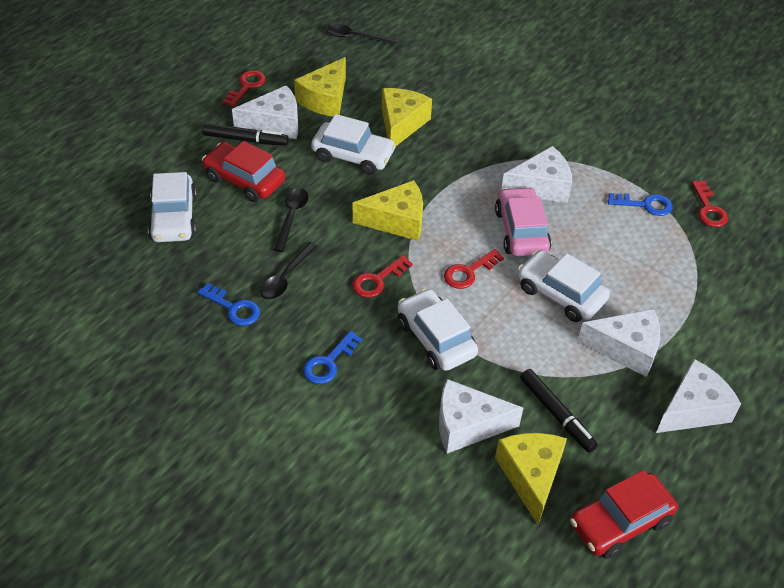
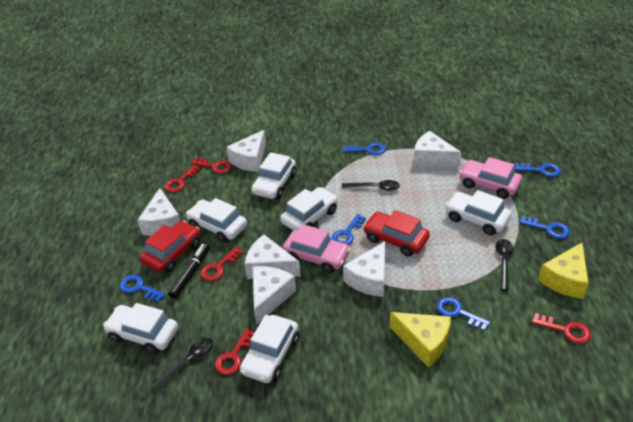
black marker: 2 -> 1
blue key: 3 -> 6
pink car: 1 -> 2
red key: 4 -> 5
white car: 4 -> 6
white cheese: 5 -> 6
yellow cheese: 4 -> 2

